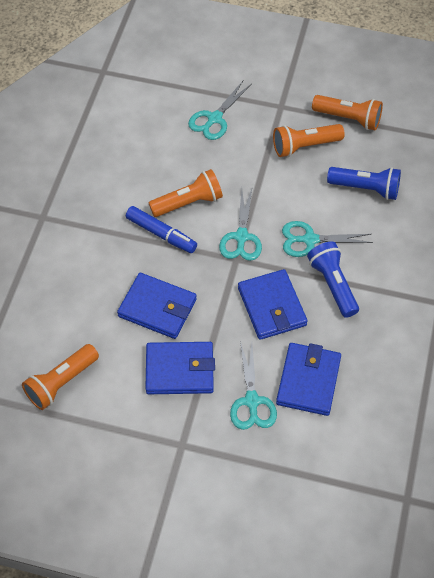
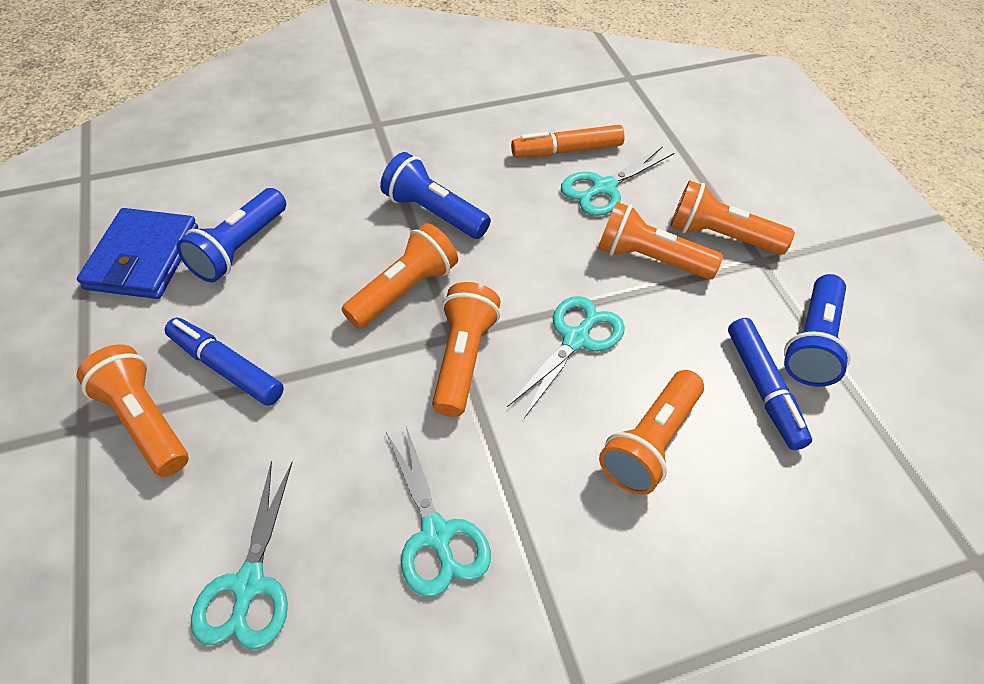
blue flashlight: 2 -> 3
blue marker: 1 -> 2
blue wallet: 4 -> 1
orange flashlight: 4 -> 6
orange marker: 0 -> 1

